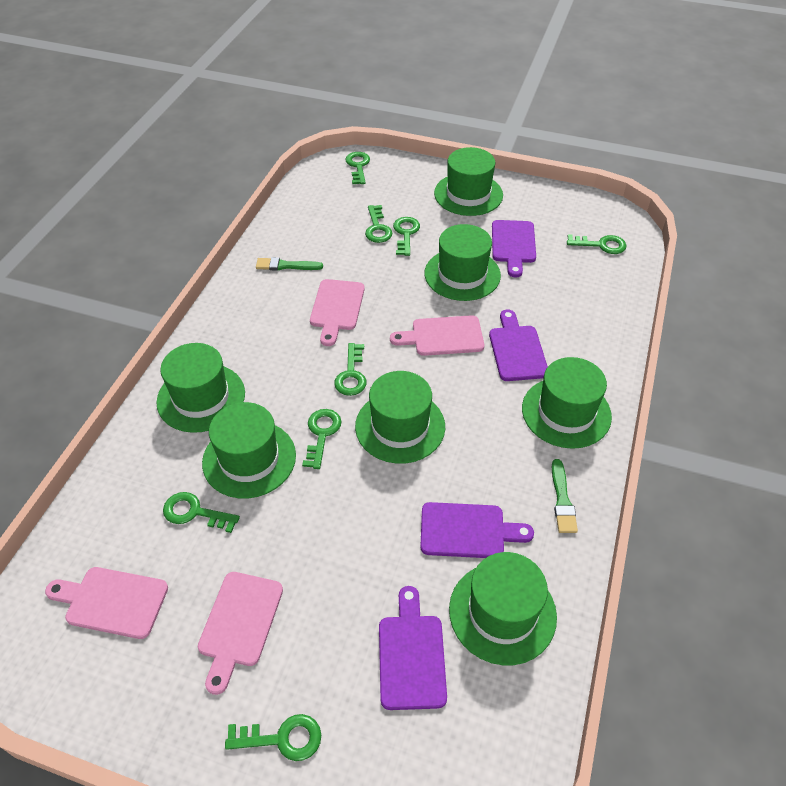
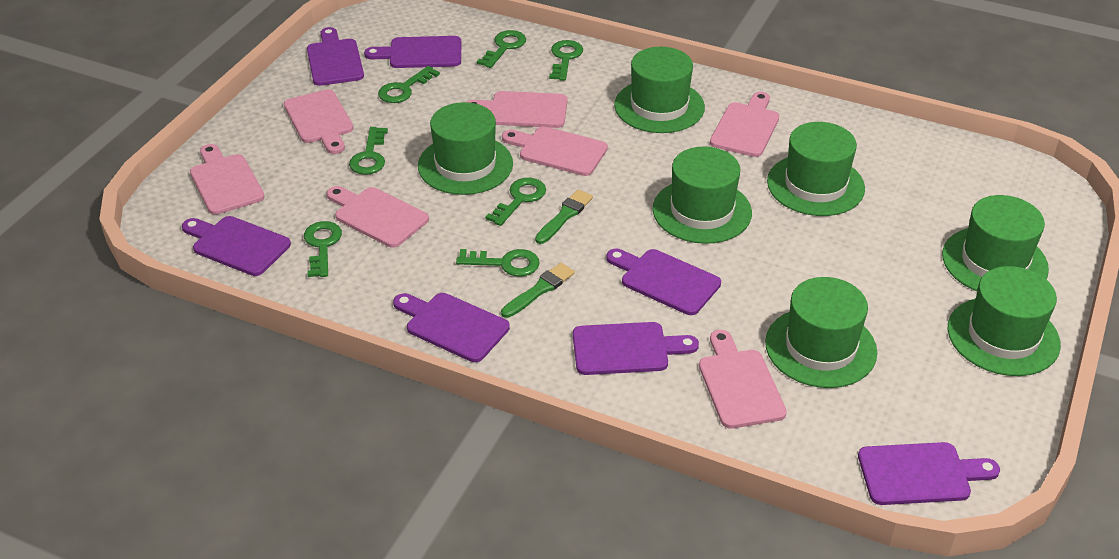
green key: 8 -> 7
pink cutting board: 4 -> 7
purple cutting board: 4 -> 7

